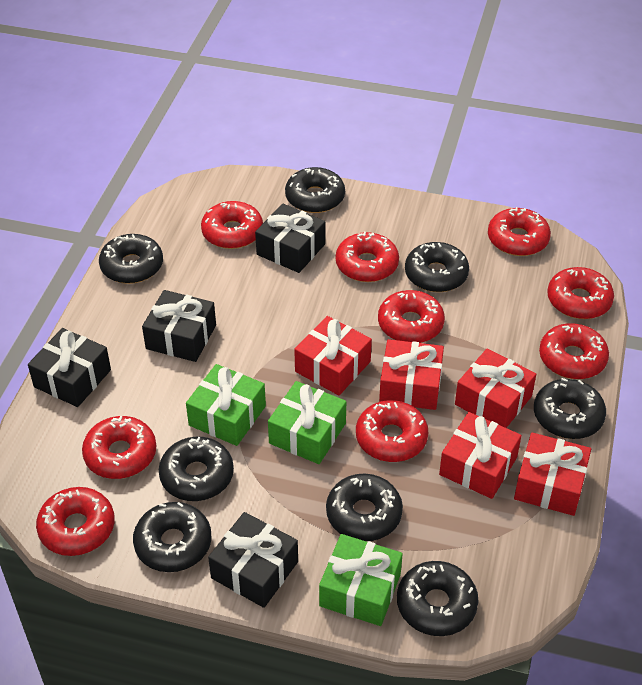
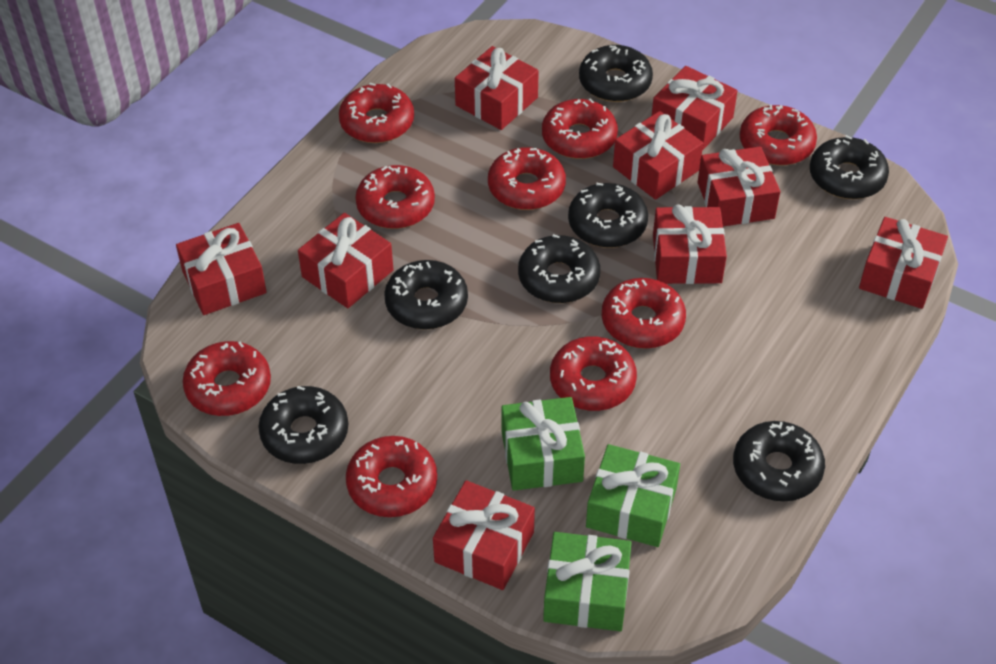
black donut: 8 -> 7
black gift: 4 -> 0
red gift: 5 -> 9

